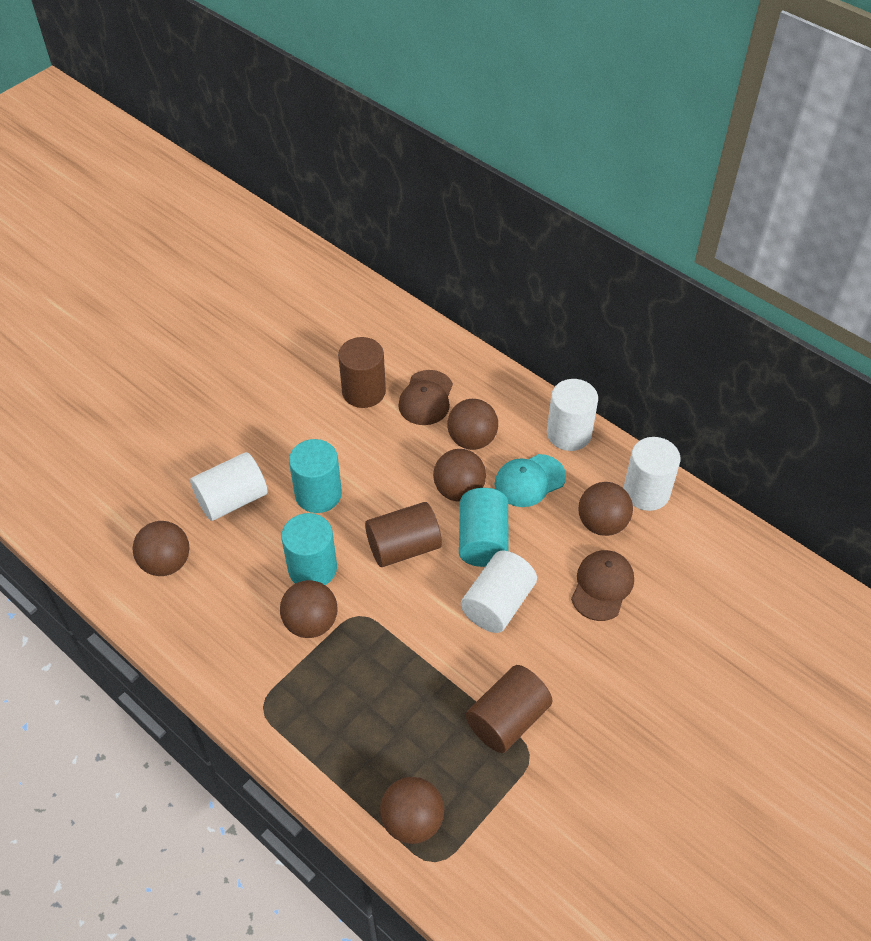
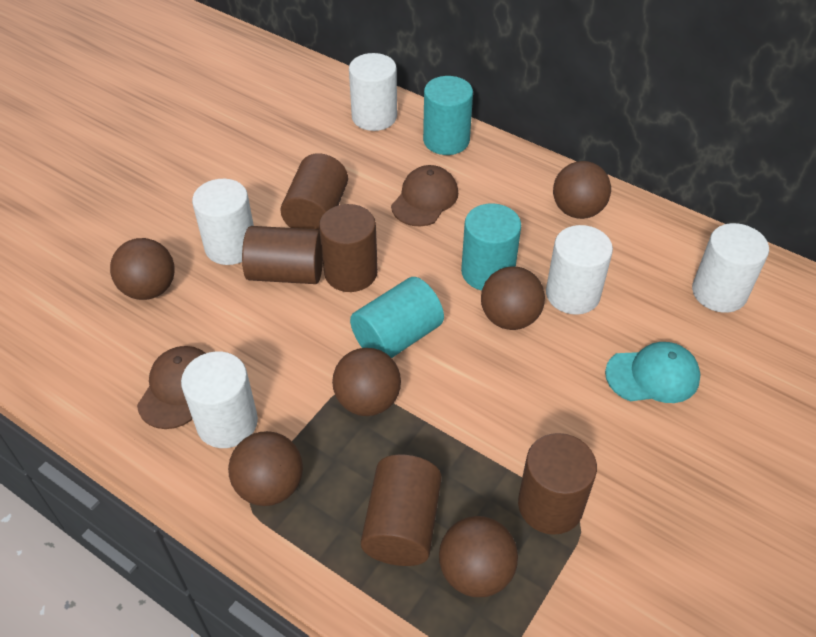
brown cylinder: 3 -> 5
white cylinder: 4 -> 5

